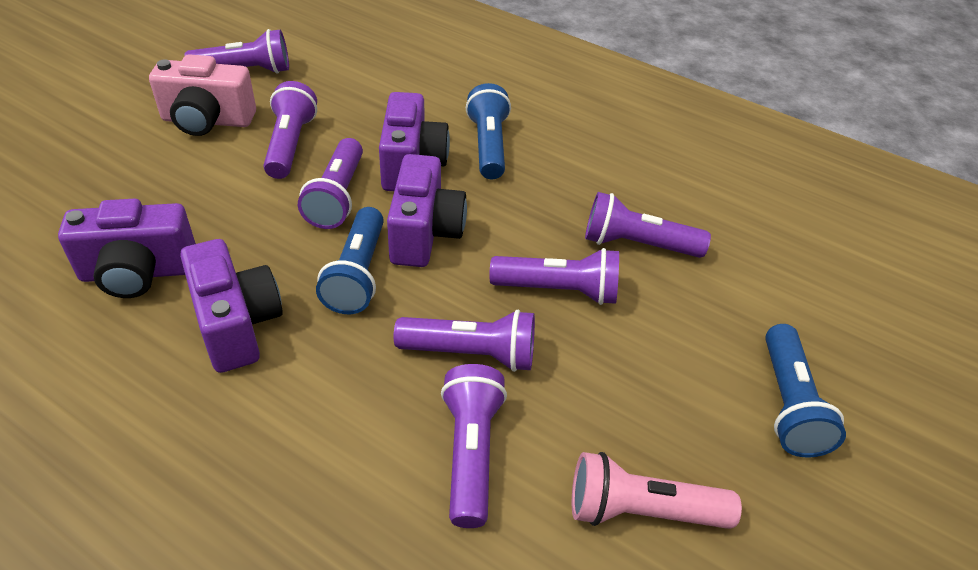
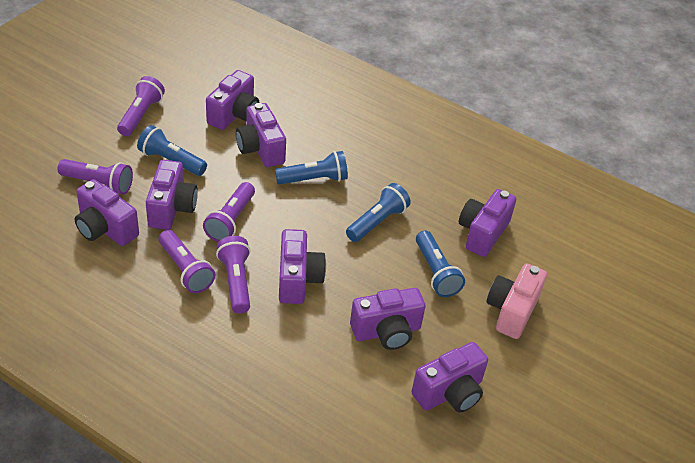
blue flashlight: 3 -> 4
pink flashlight: 1 -> 0
purple camera: 4 -> 8
purple flashlight: 7 -> 5

